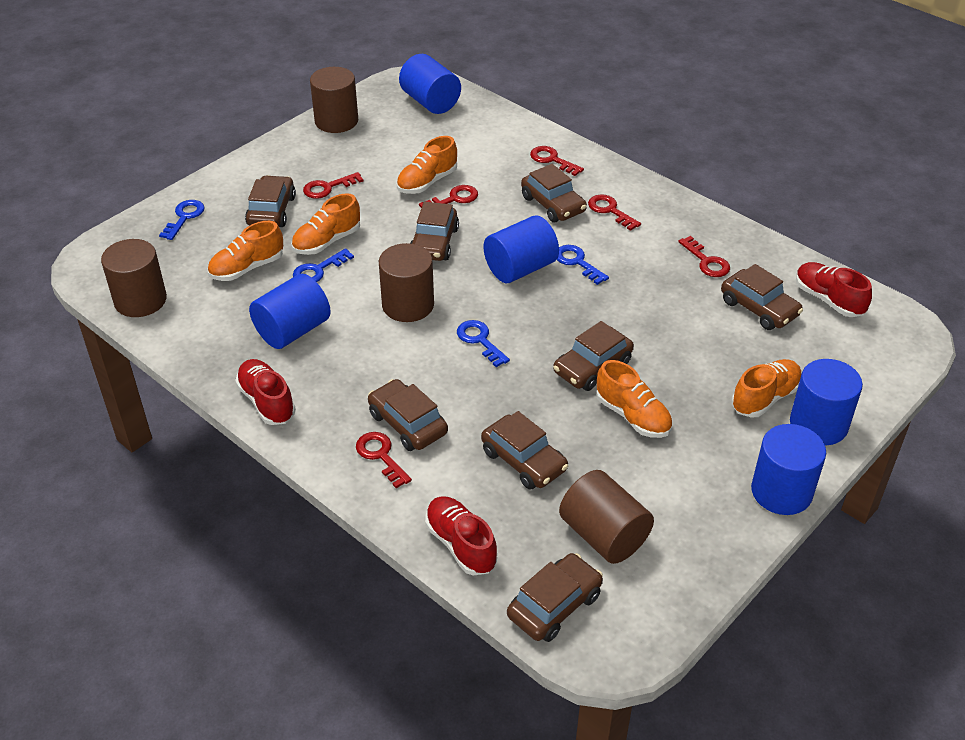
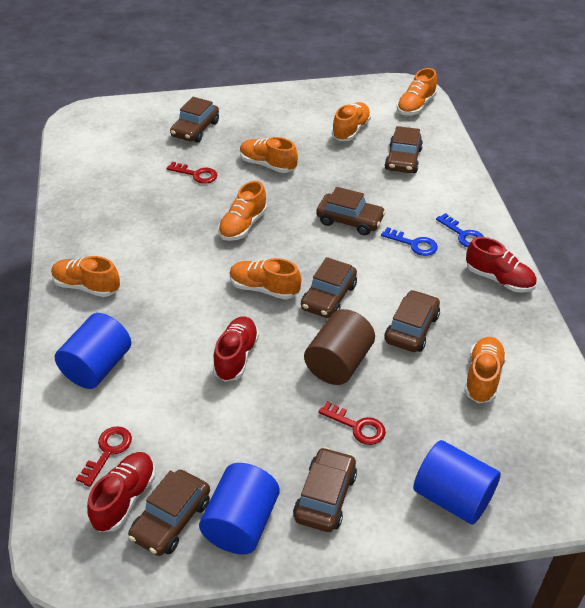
blue cylinder: 5 -> 3
blue key: 4 -> 2
brown car: 8 -> 7
brown cylinder: 4 -> 1
orange shoe: 5 -> 7
red key: 6 -> 3

